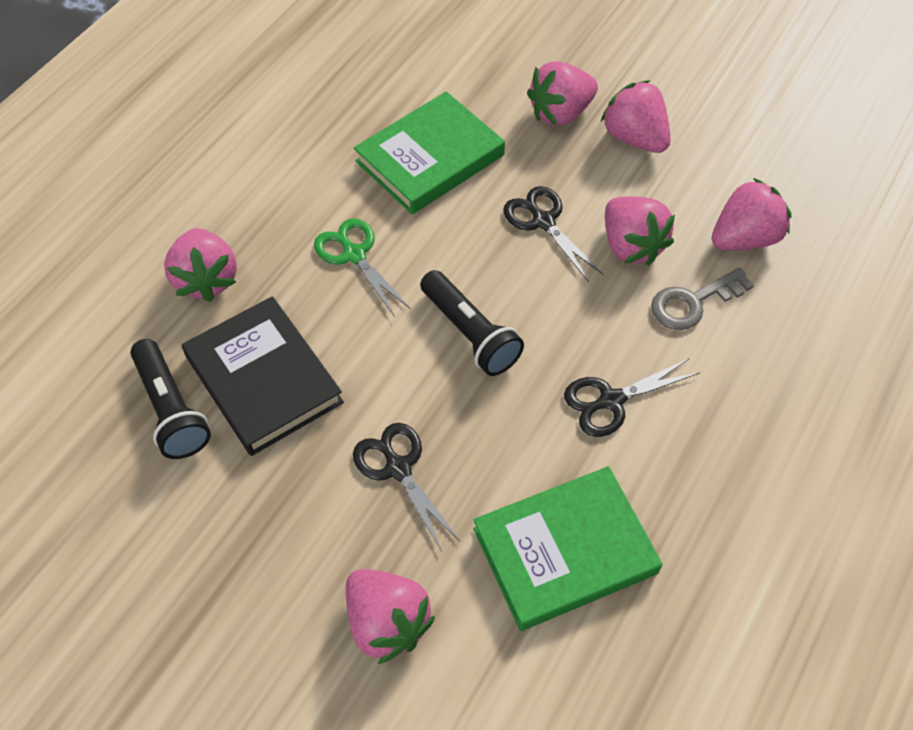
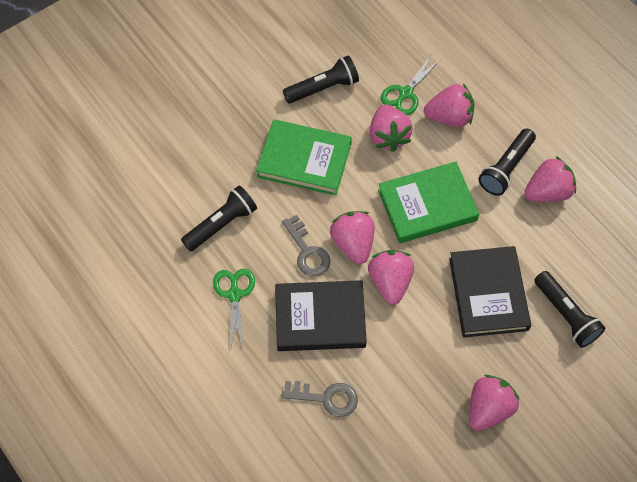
black book: 1 -> 2
black flashlight: 2 -> 4
black scissors: 3 -> 0
green scissors: 1 -> 2
grey key: 1 -> 2

